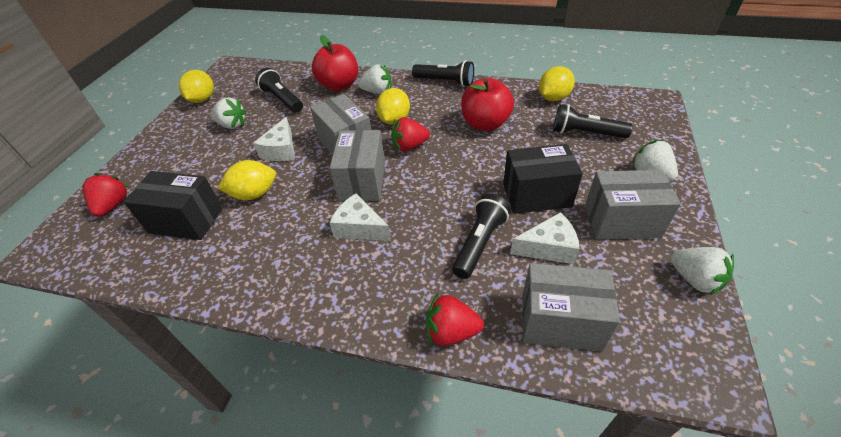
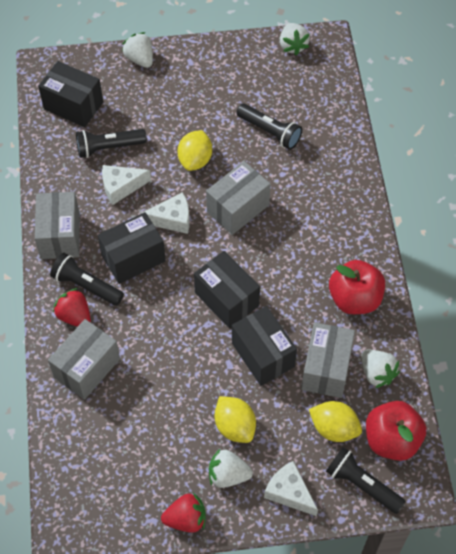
black box: 2 -> 4
red strawberry: 3 -> 2
yellow lemon: 4 -> 3

